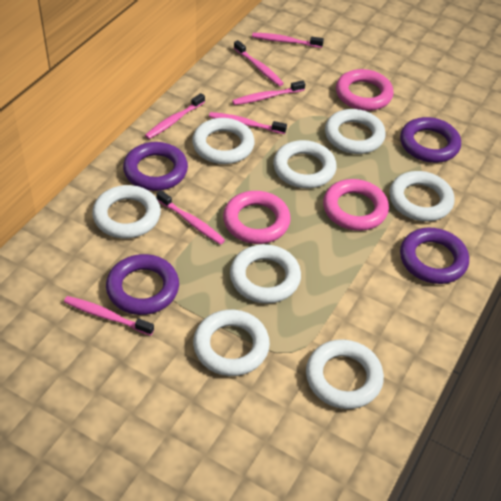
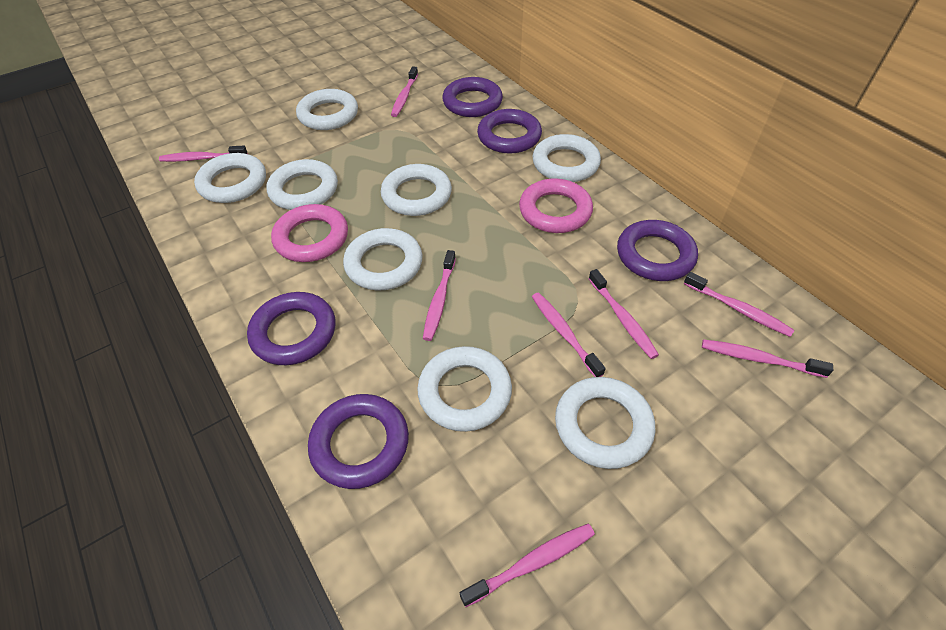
pink ring: 3 -> 2
pink toothbrush: 7 -> 8
purple ring: 4 -> 5

